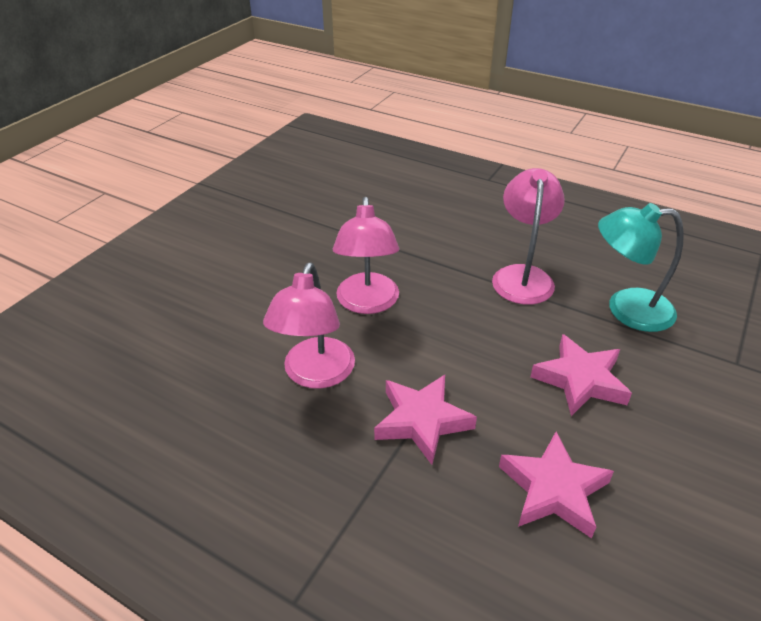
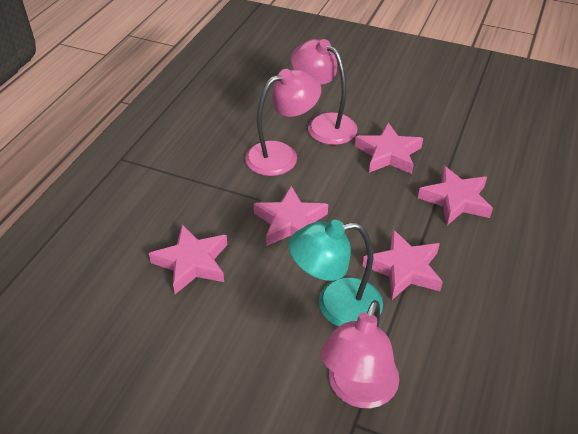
pink star: 3 -> 5

